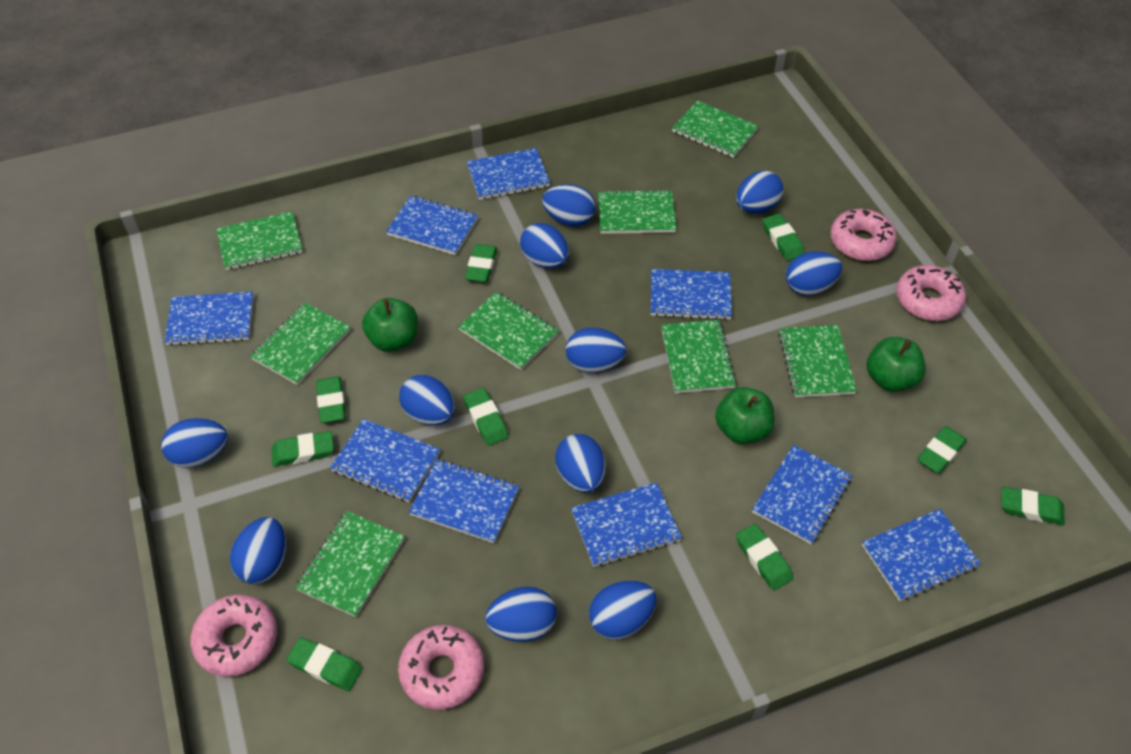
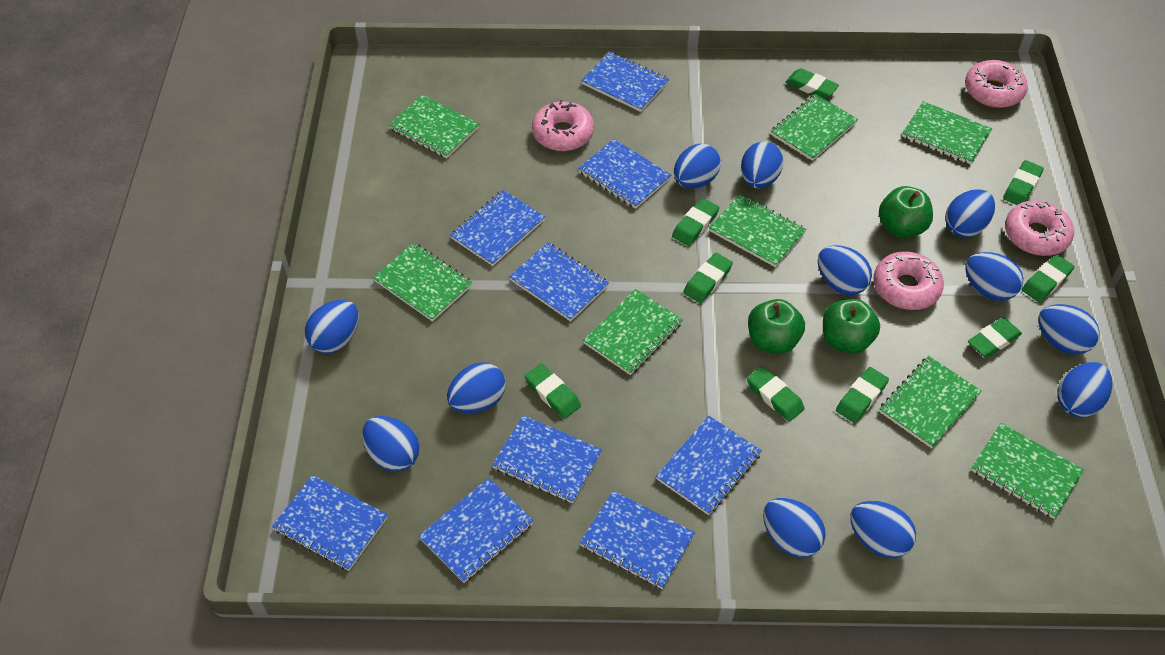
blue egg: 11 -> 12

